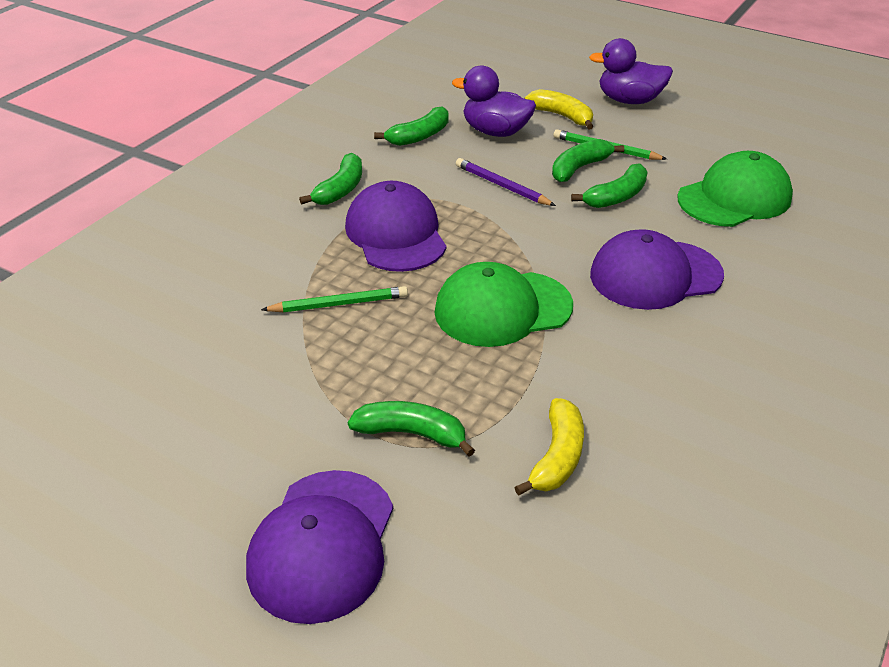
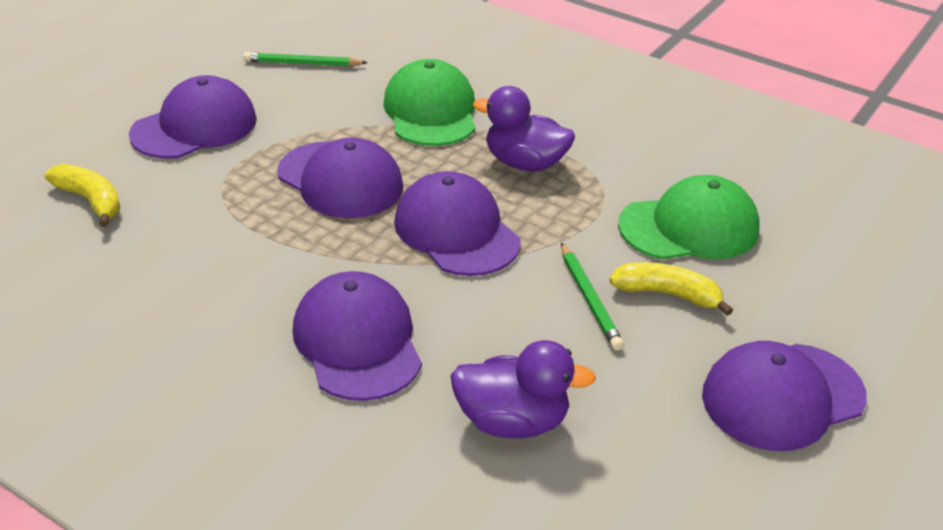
green banana: 5 -> 0
purple cap: 3 -> 5
purple pencil: 1 -> 0

